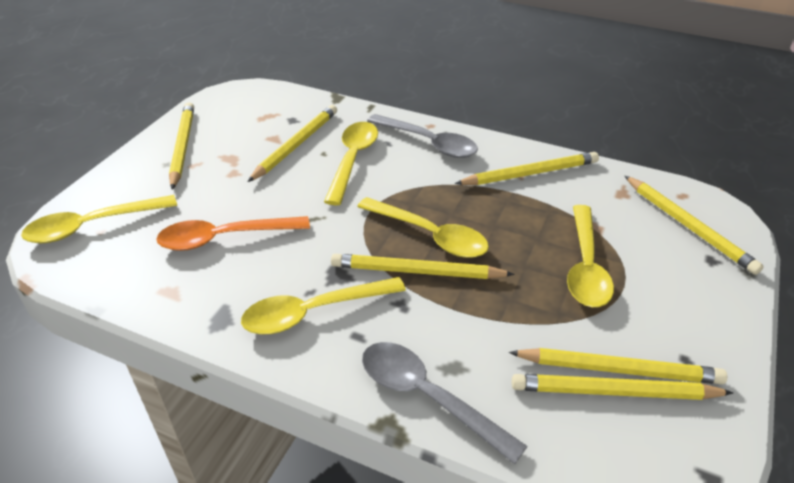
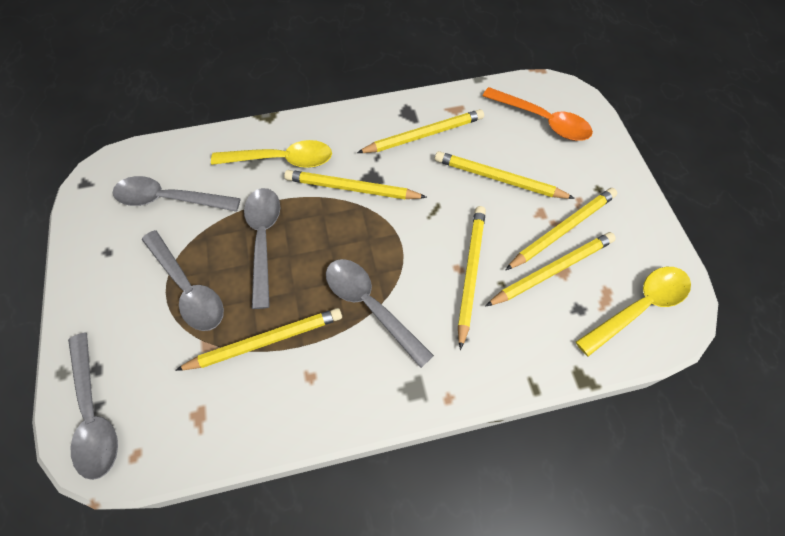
grey spoon: 2 -> 5
yellow spoon: 5 -> 2

